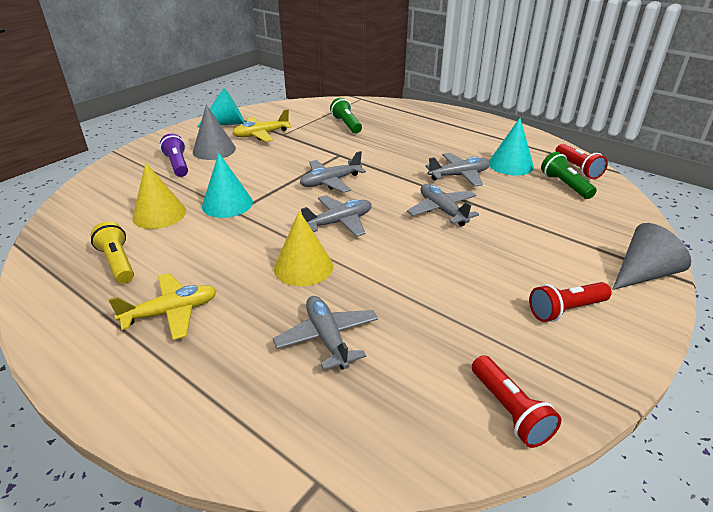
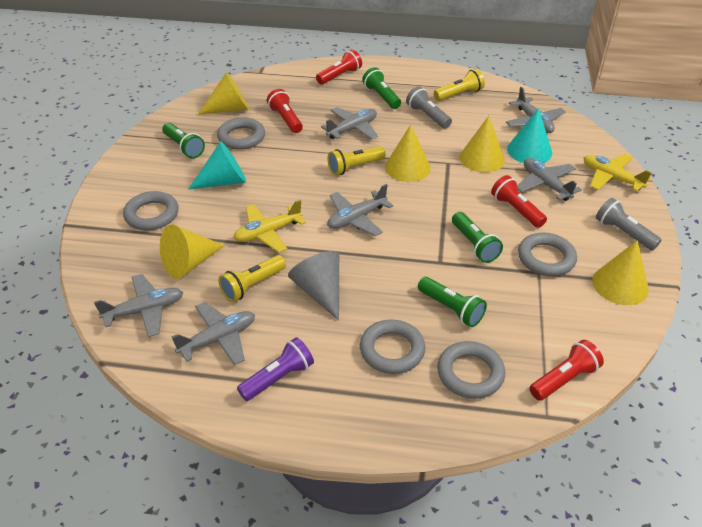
green flashlight: 2 -> 4
grey cone: 2 -> 1
grey flashlight: 0 -> 2
grey plane: 5 -> 6
grey ring: 0 -> 5
red flashlight: 3 -> 4
turquoise cone: 3 -> 2
yellow cone: 2 -> 5
yellow flashlight: 1 -> 3

